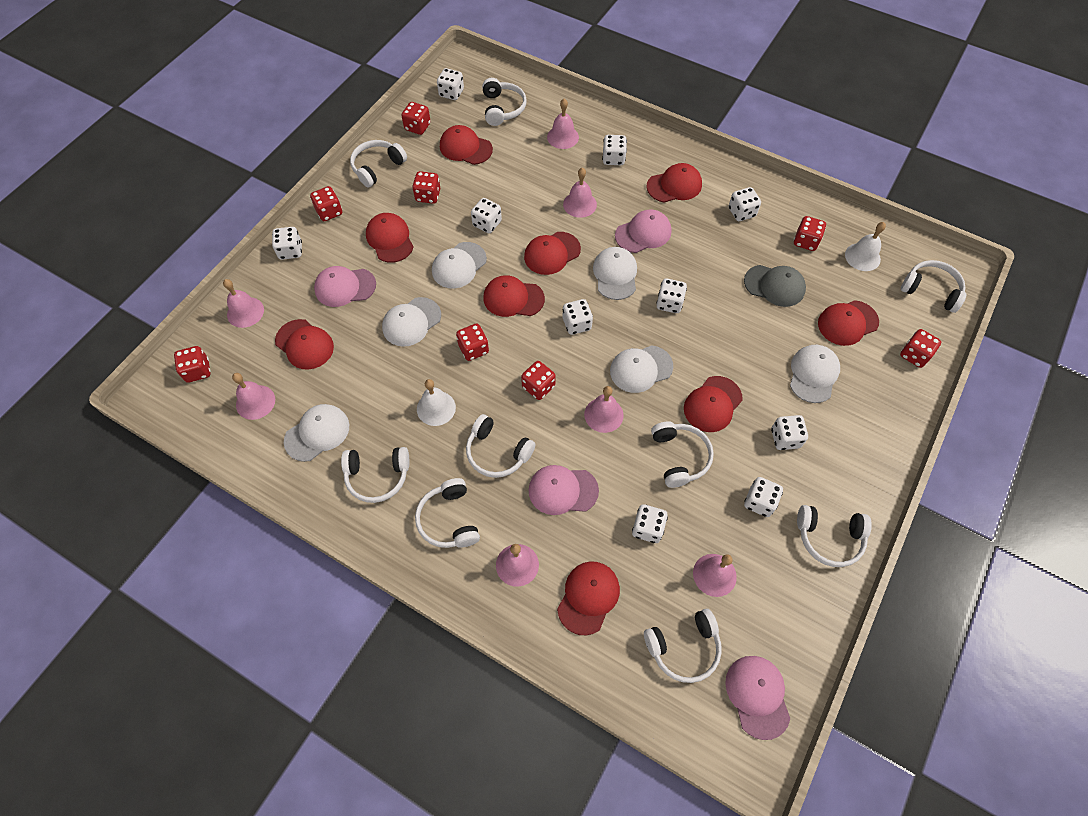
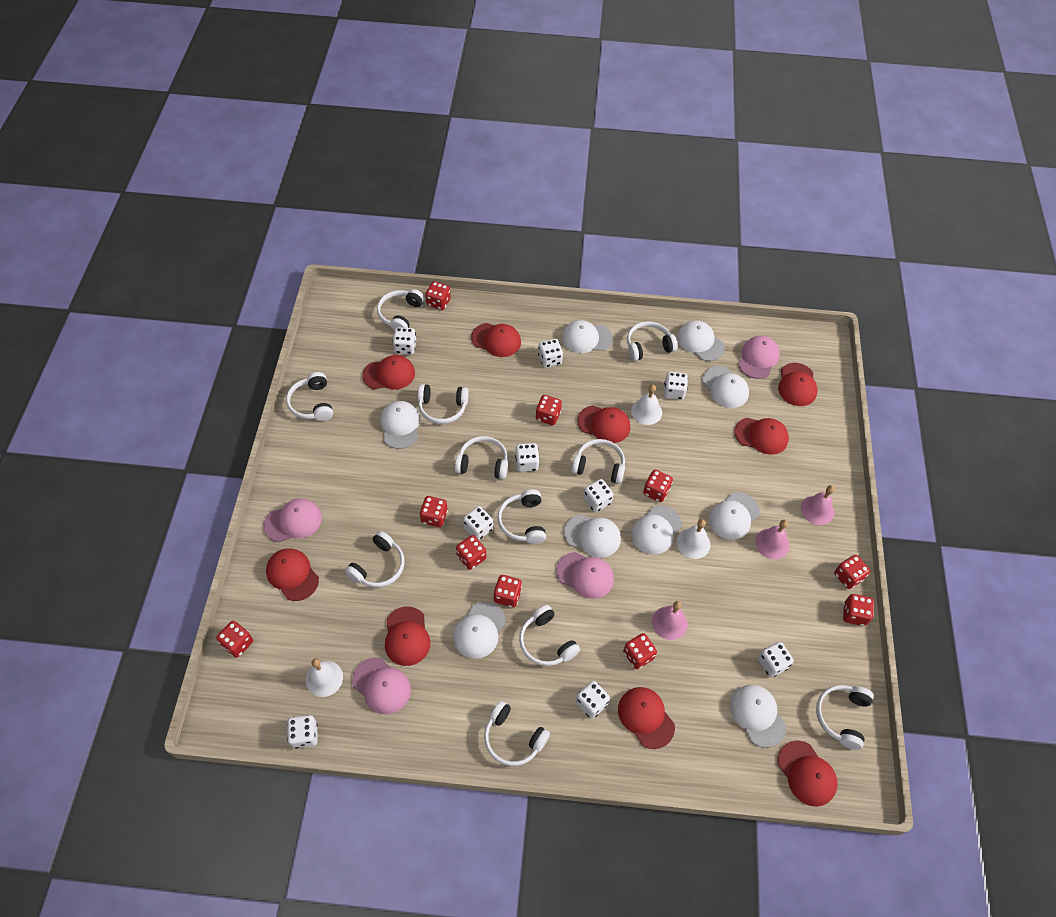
grey cap: 1 -> 0
pink bell: 7 -> 3
red dice: 8 -> 10
white bell: 2 -> 3
white cap: 6 -> 9
white dice: 10 -> 9
white headphones: 9 -> 11

